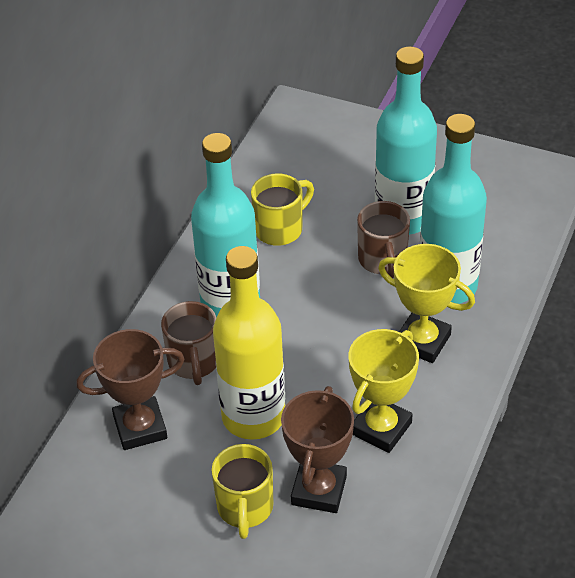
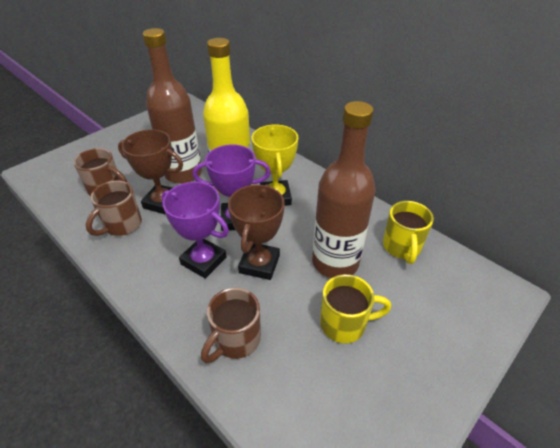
brown bottle: 0 -> 2
brown mug: 2 -> 3
purple trophy: 0 -> 2
turquoise bottle: 3 -> 0
yellow trophy: 2 -> 1

